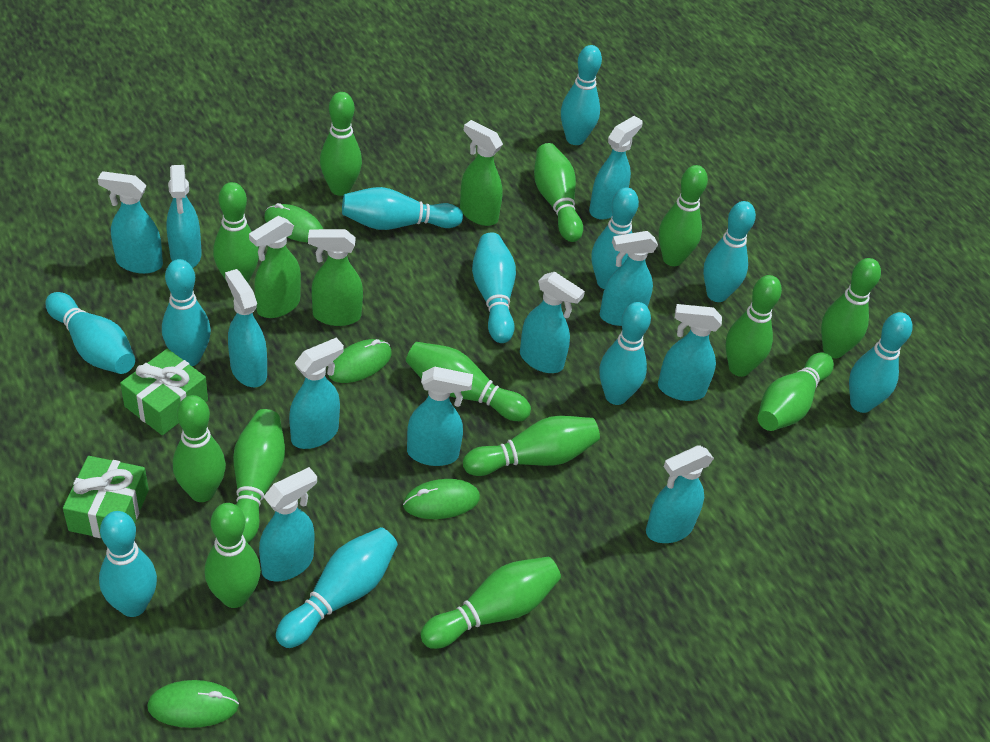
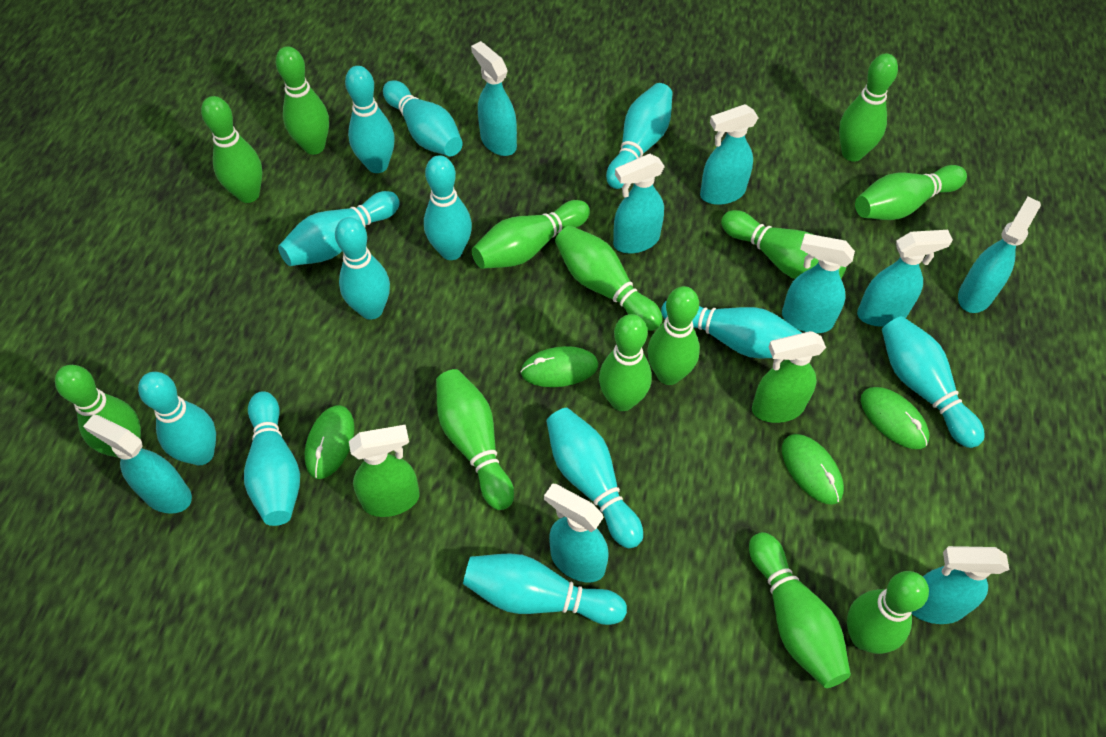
green gift: 2 -> 0
green spray bottle: 3 -> 2
turquoise bowling pin: 11 -> 12
turquoise spray bottle: 11 -> 9

